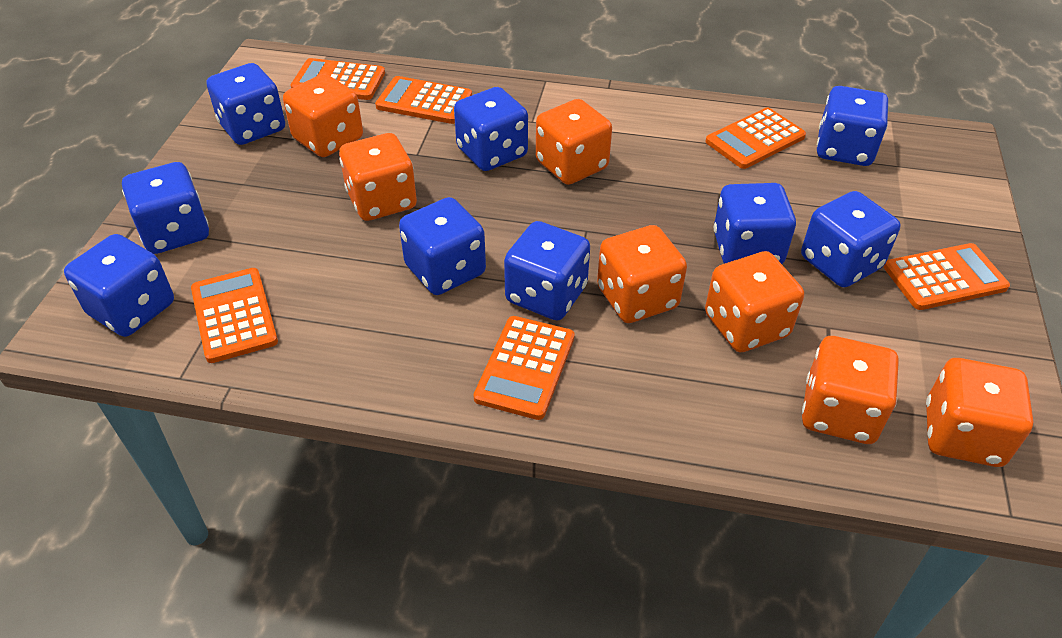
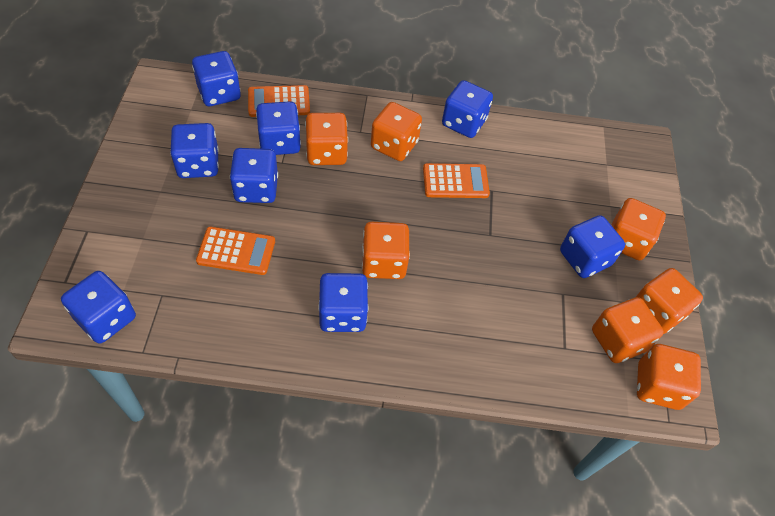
blue dice: 9 -> 8
orange calculator: 6 -> 3

